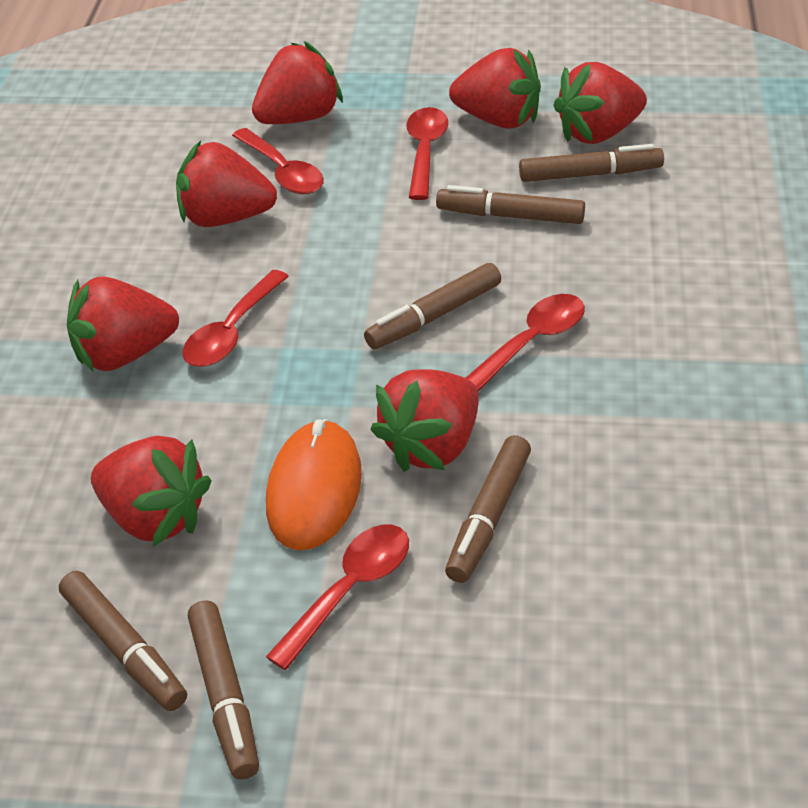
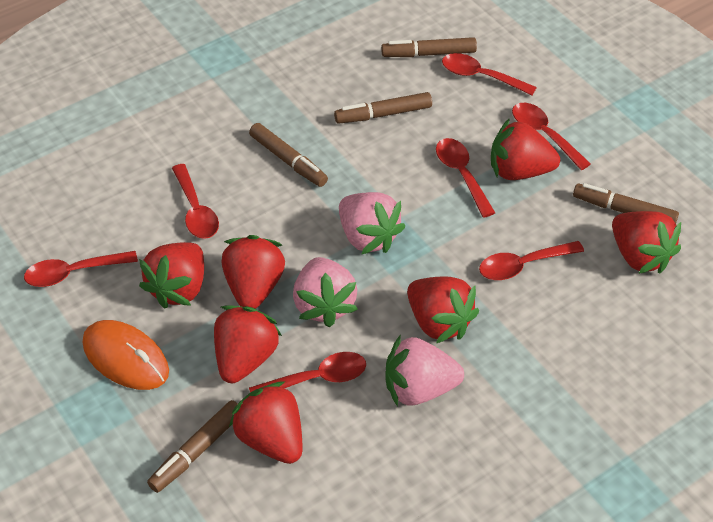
brown marker: 6 -> 5
pink strawberry: 0 -> 3
red spoon: 5 -> 7

